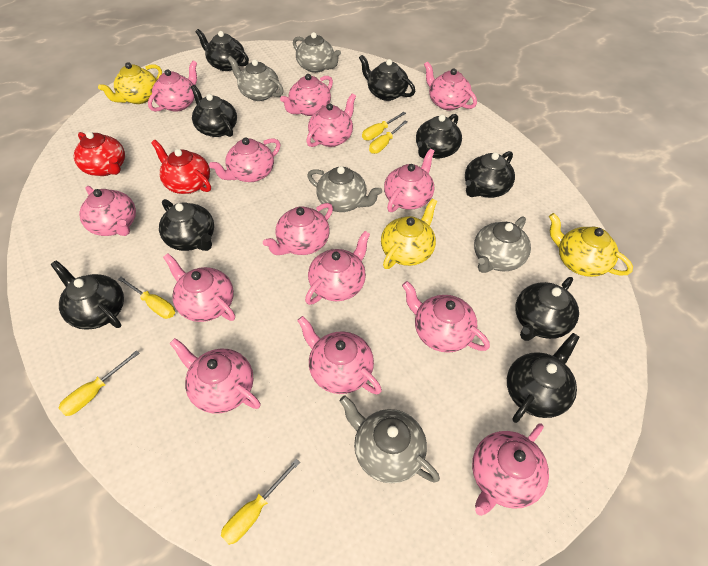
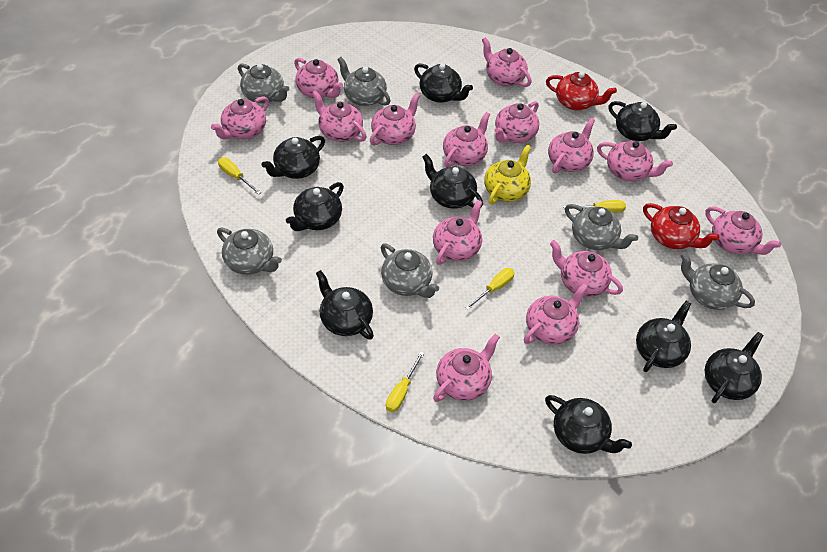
grey teapot: 5 -> 6
yellow screwdriver: 5 -> 4
yellow teapot: 3 -> 1

